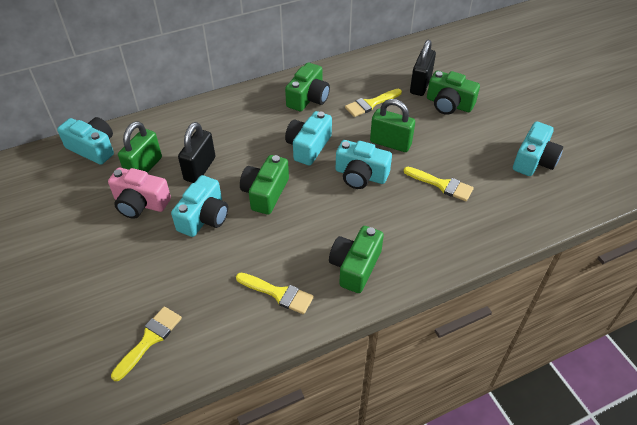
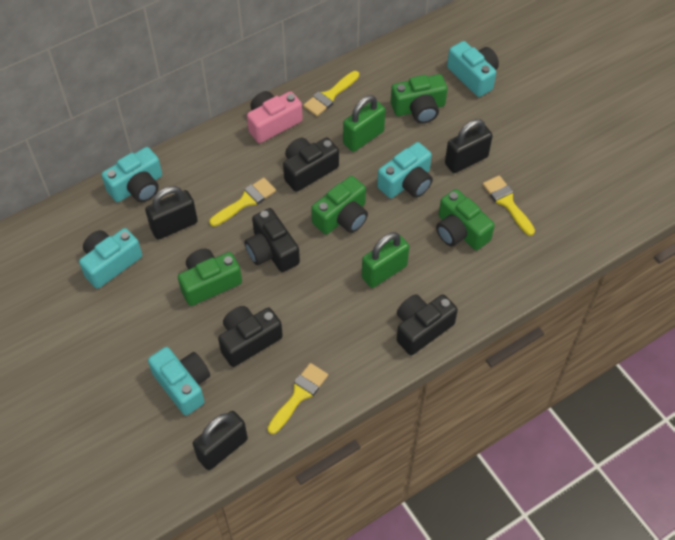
black camera: 0 -> 4
black padlock: 2 -> 3

